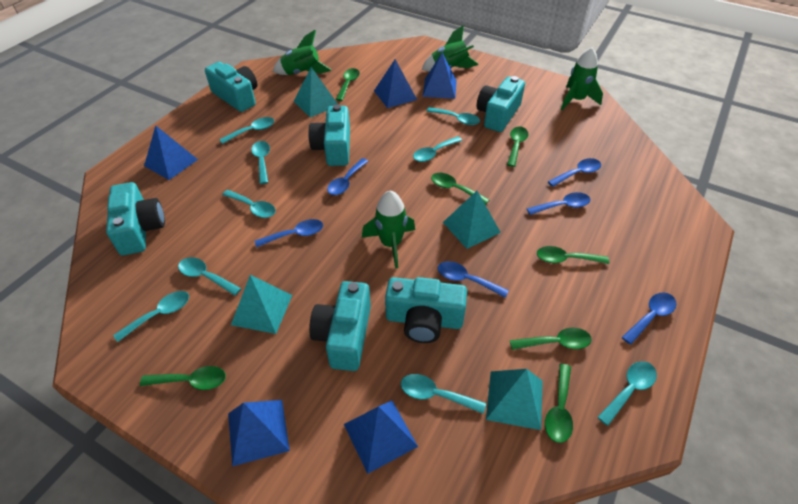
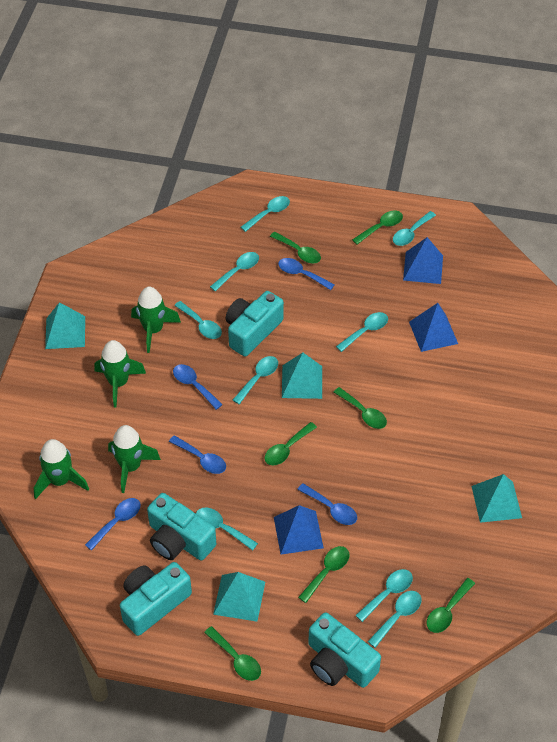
blue pyramid: 5 -> 3
blue spoon: 6 -> 5
turquoise camera: 6 -> 4

